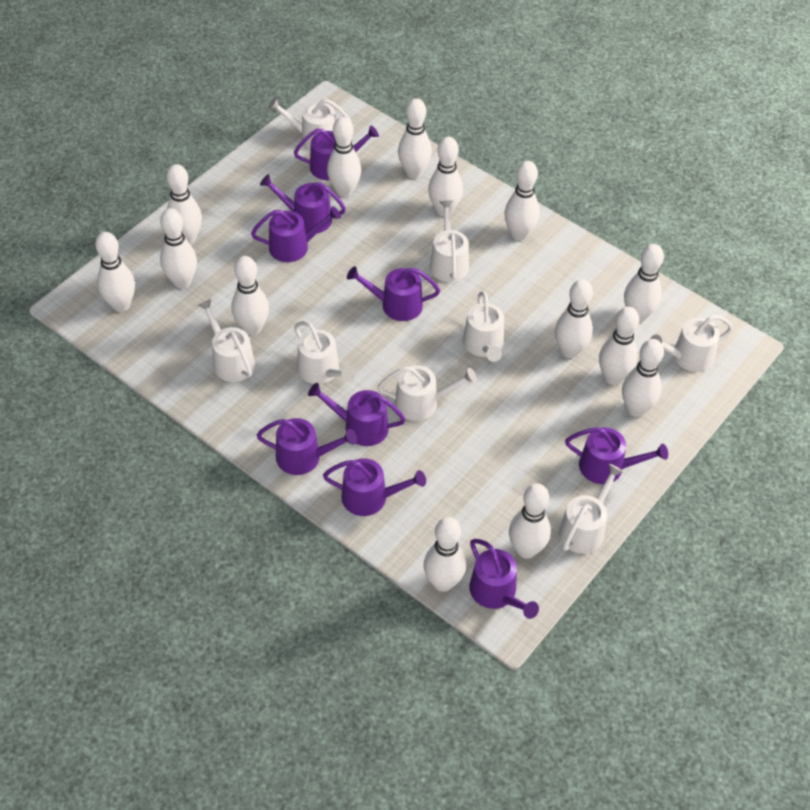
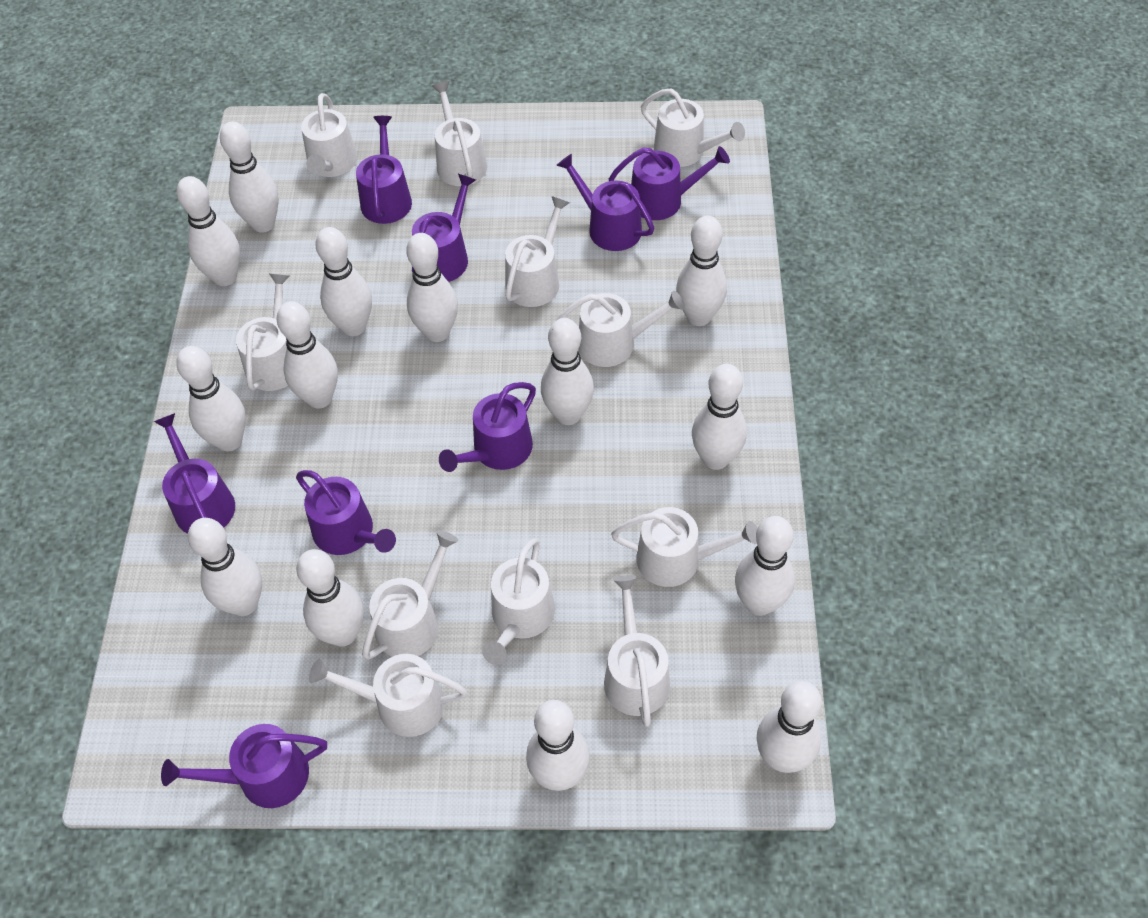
purple watering can: 9 -> 8
white watering can: 8 -> 11

